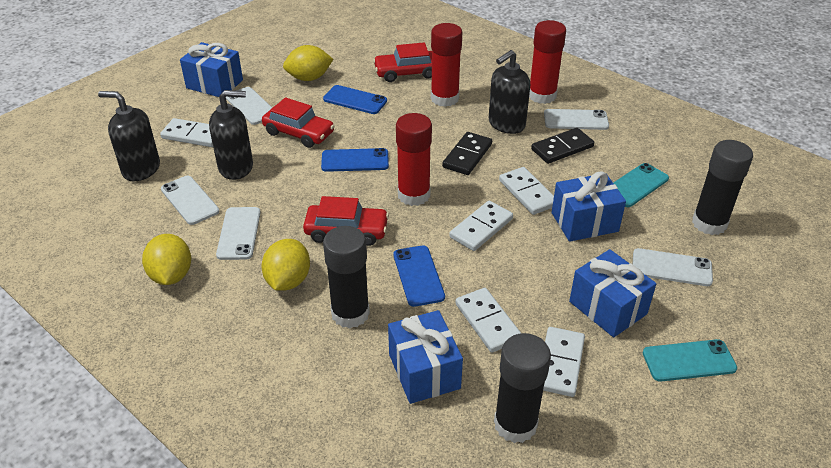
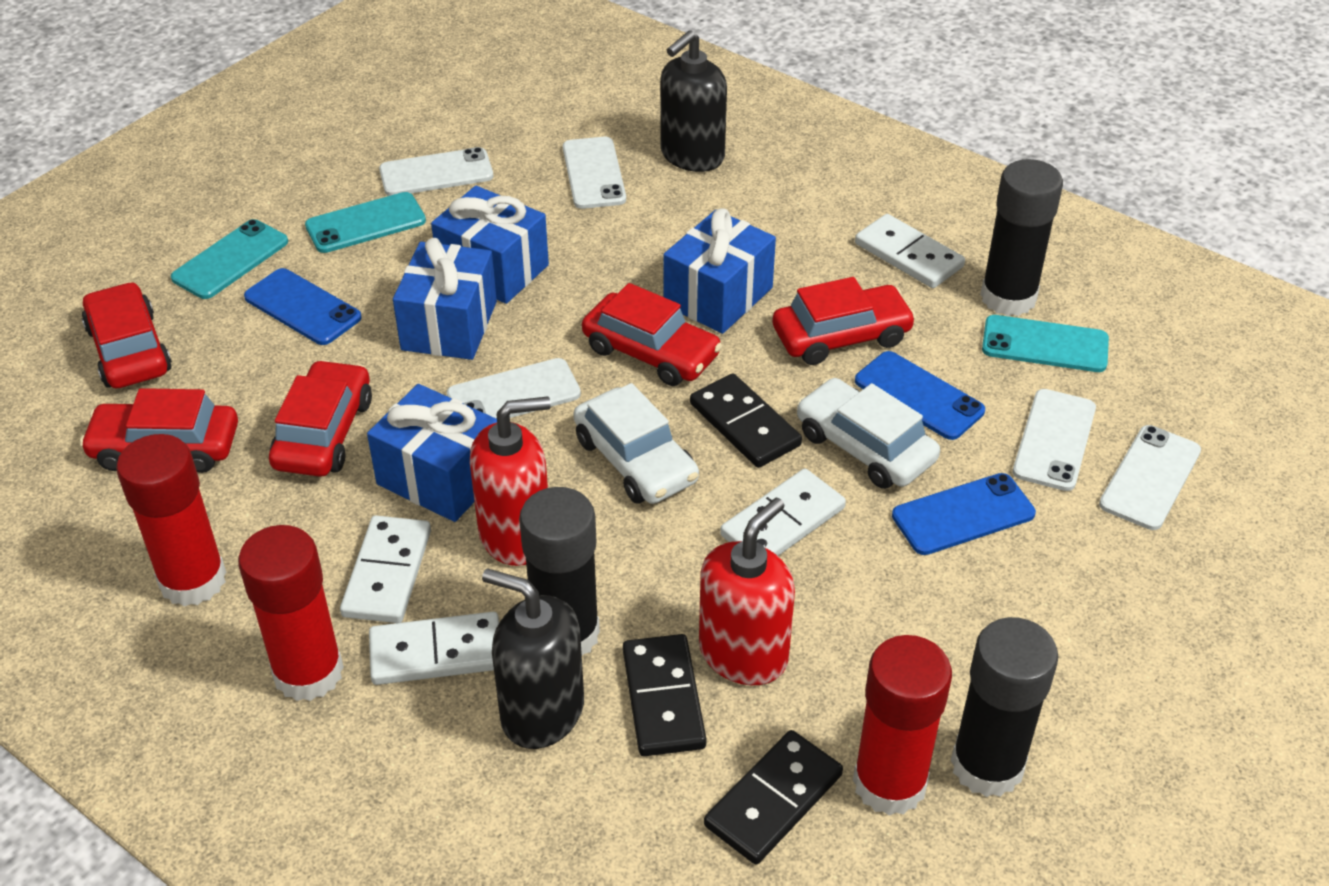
black domino: 2 -> 3
black soap dispenser: 3 -> 2
red car: 3 -> 5
red soap dispenser: 0 -> 2
turquoise phone: 2 -> 3
white car: 0 -> 2
white domino: 5 -> 4
yellow lemon: 3 -> 0

